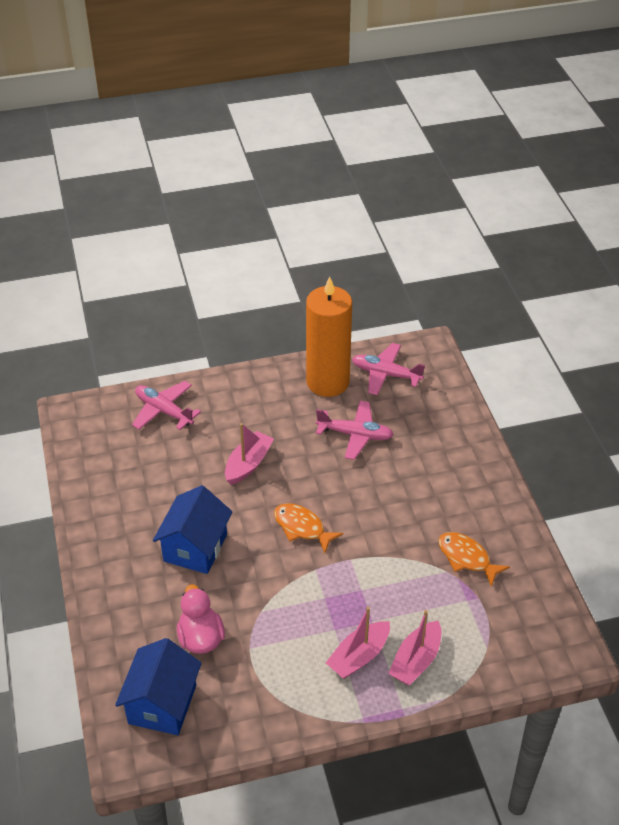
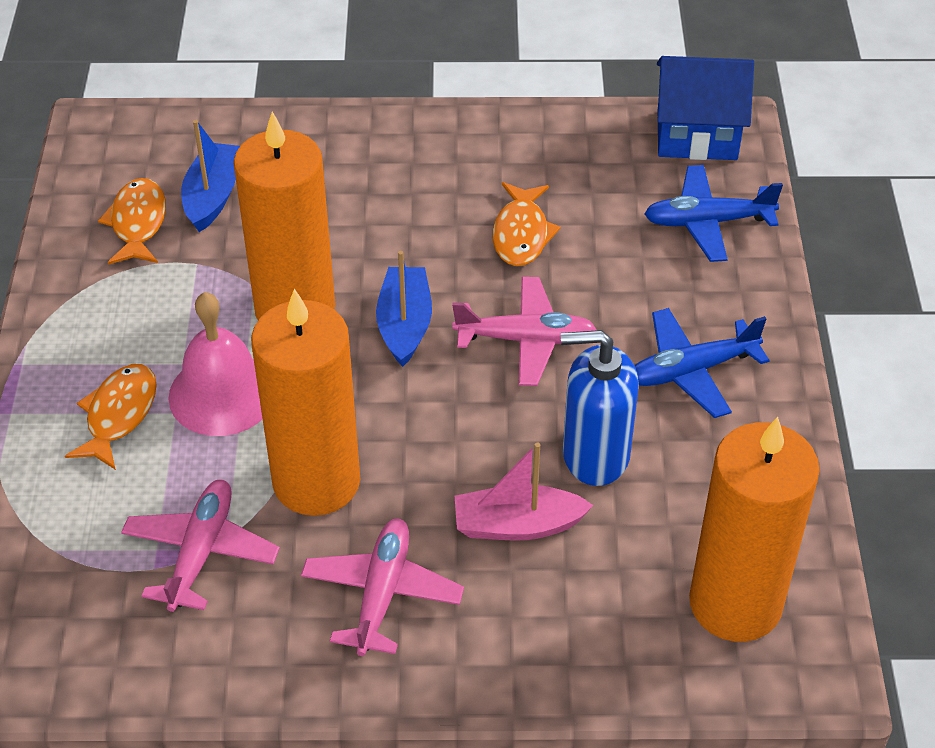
blue boat: 0 -> 2
blue house: 2 -> 1
blue plane: 0 -> 2
blue soap dispenser: 0 -> 1
orange candle: 1 -> 3
orange fish: 2 -> 3
pink bell: 0 -> 1
pink boat: 3 -> 1
pink duck: 1 -> 0

